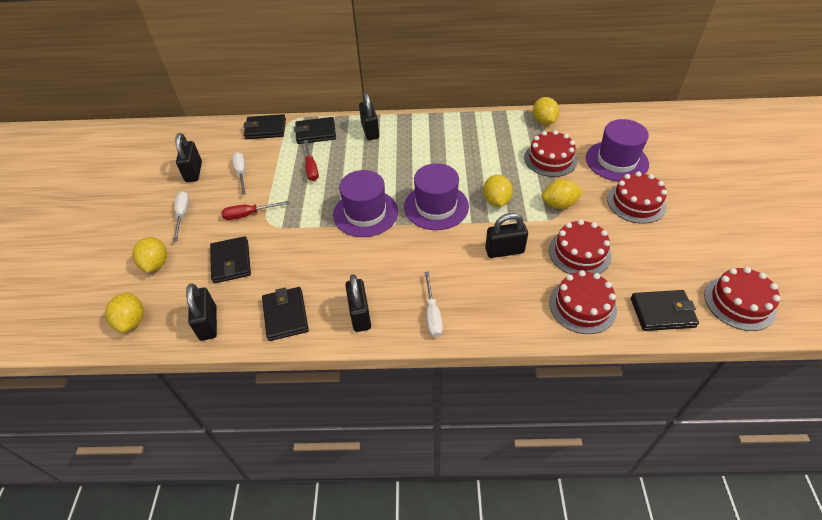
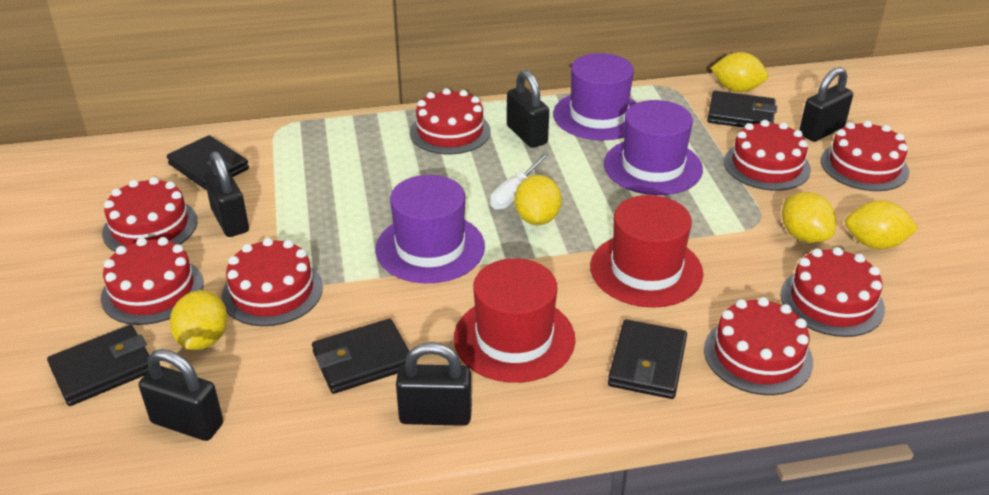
red cake: 5 -> 8
red hat: 0 -> 2
red screwdriver: 2 -> 0
white screwdriver: 3 -> 1

